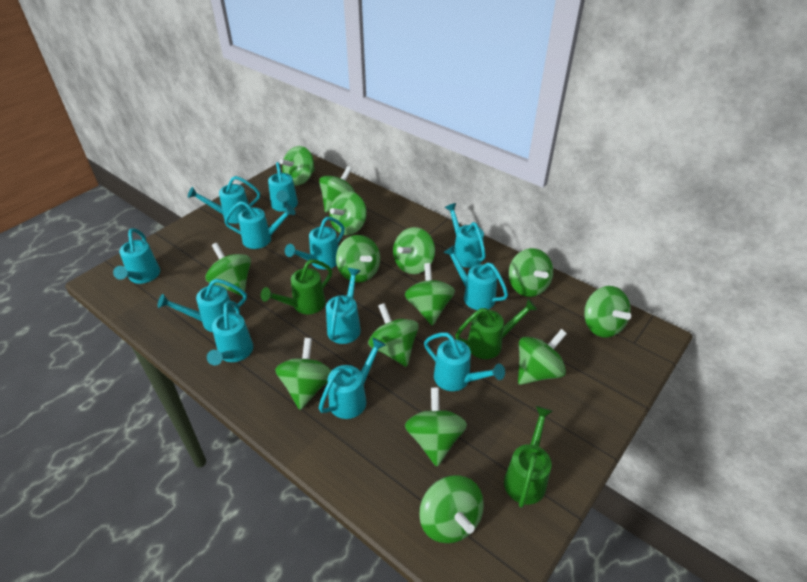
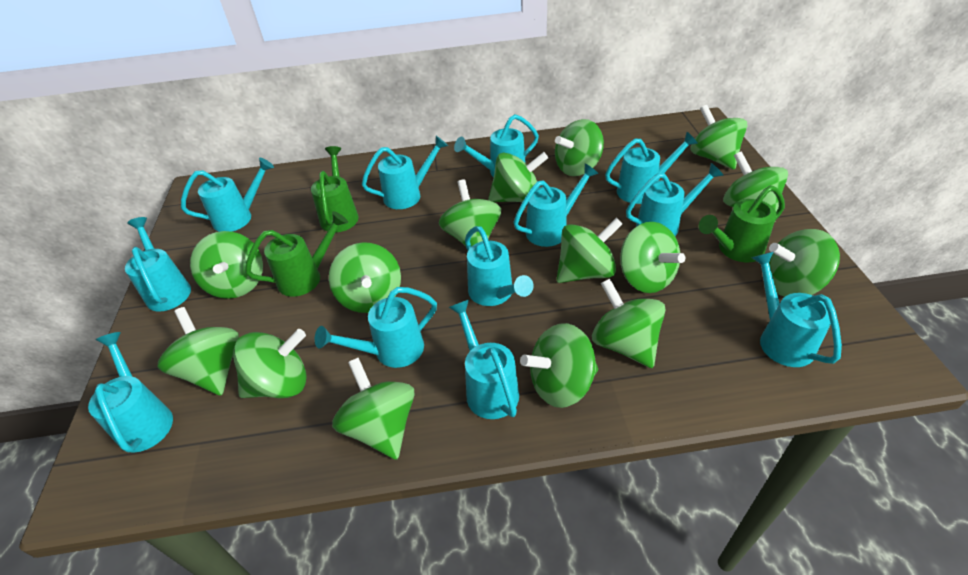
green spinning top: 14 -> 15

